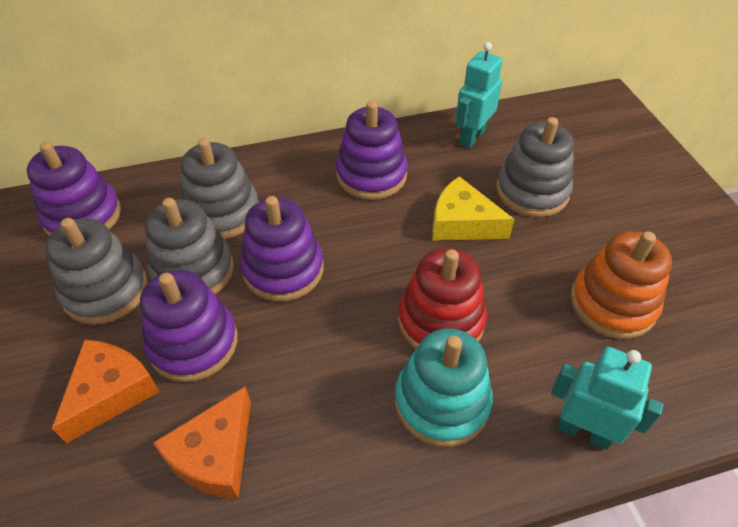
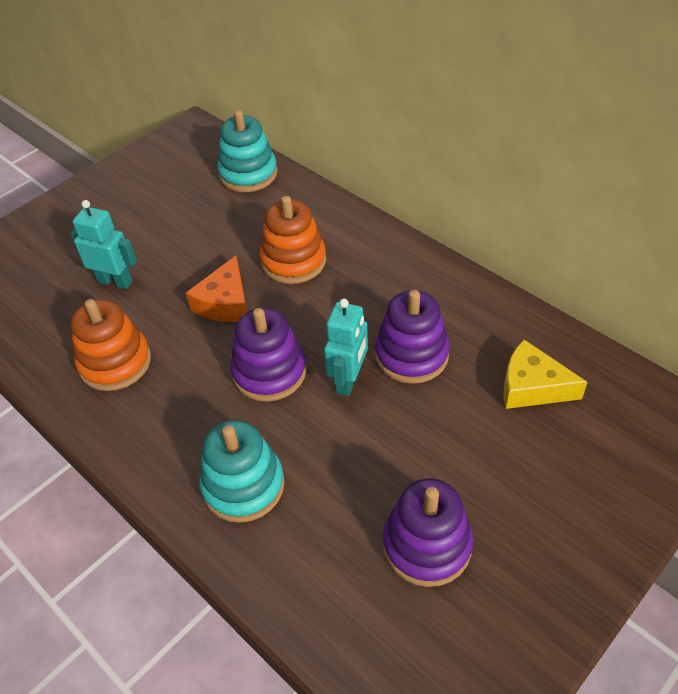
grey stacking toy: 4 -> 0
orange cheese: 2 -> 1
orange stacking toy: 1 -> 2
purple stacking toy: 4 -> 3
red stacking toy: 1 -> 0
turquoise stacking toy: 1 -> 2

